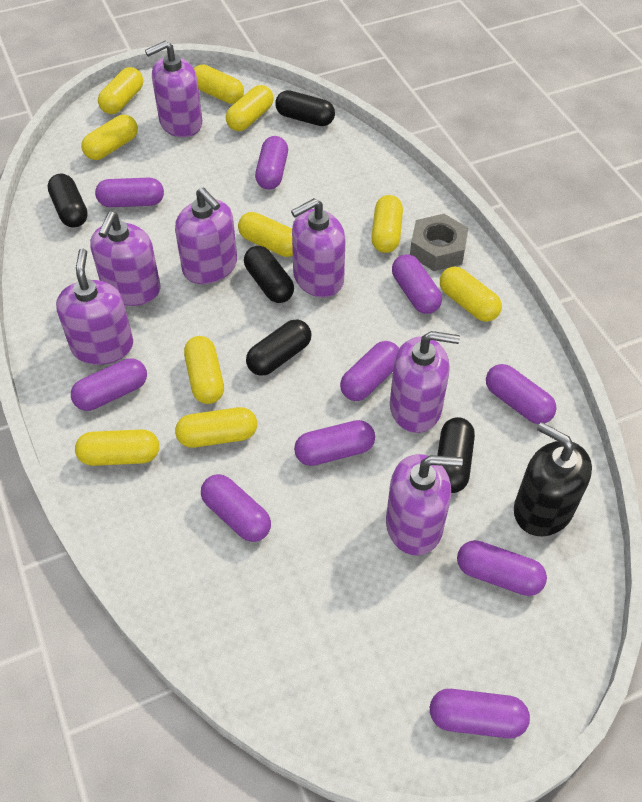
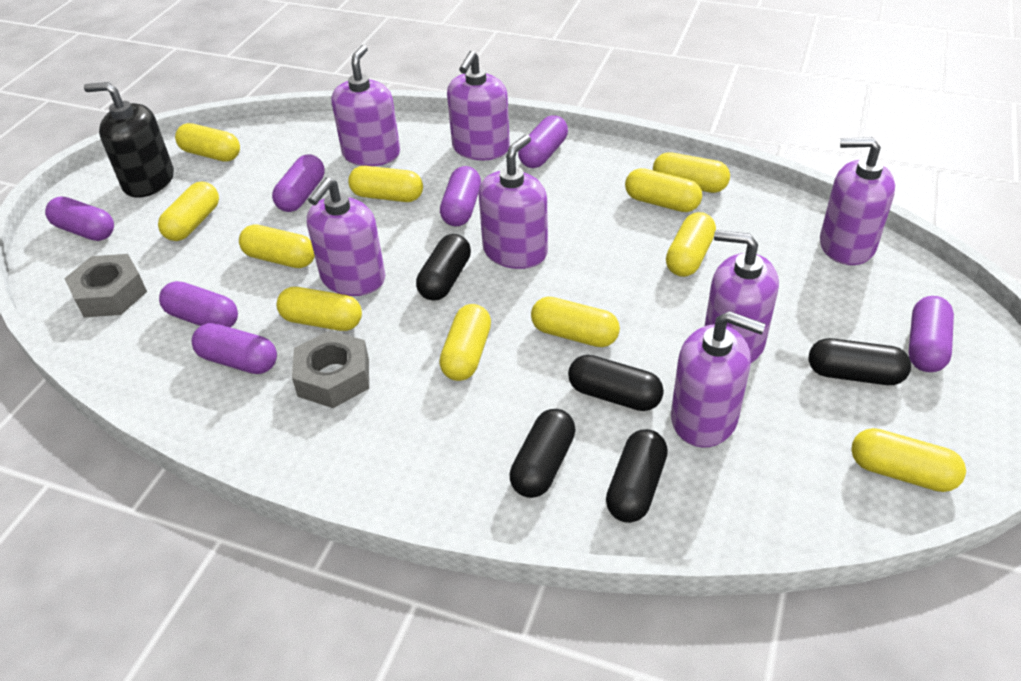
grey nut: 1 -> 2
purple capsule: 10 -> 7
yellow capsule: 10 -> 11

